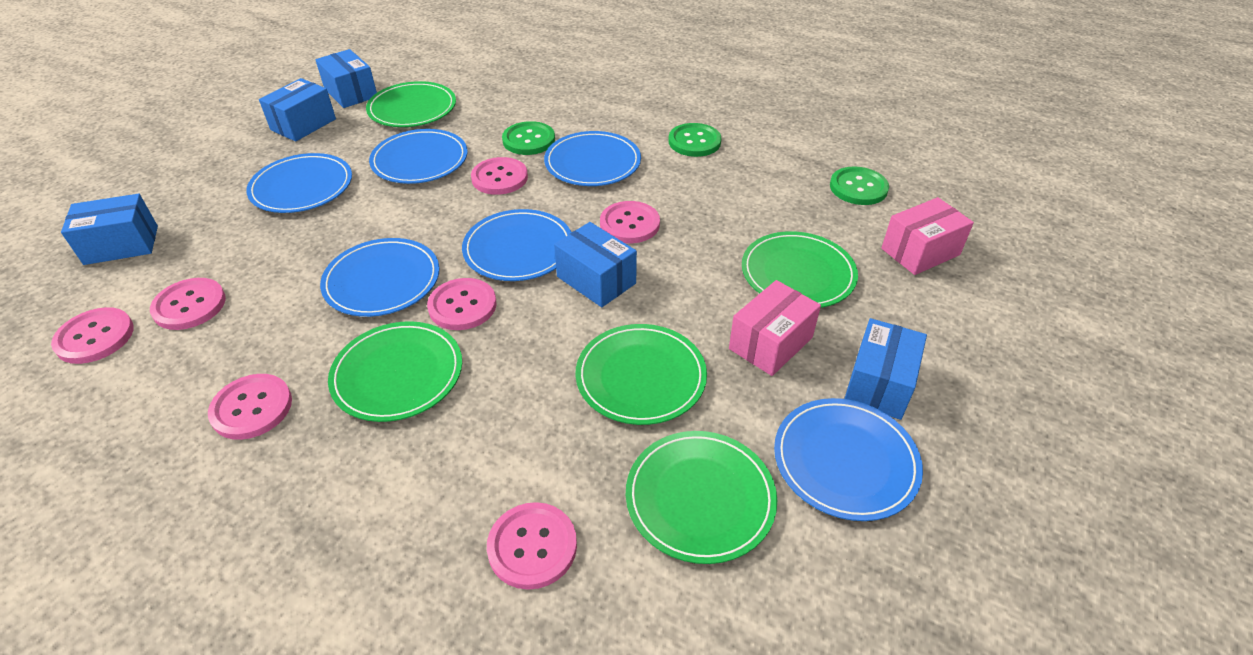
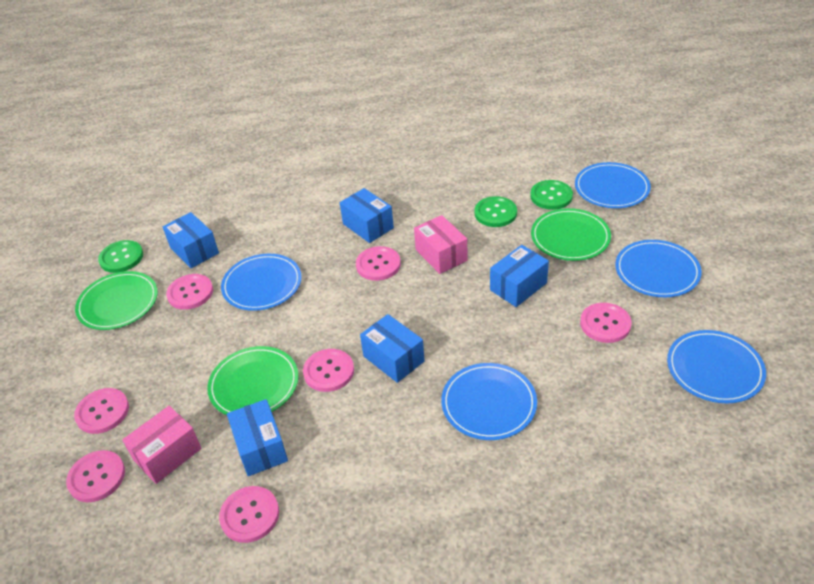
blue plate: 6 -> 5
green plate: 5 -> 3

